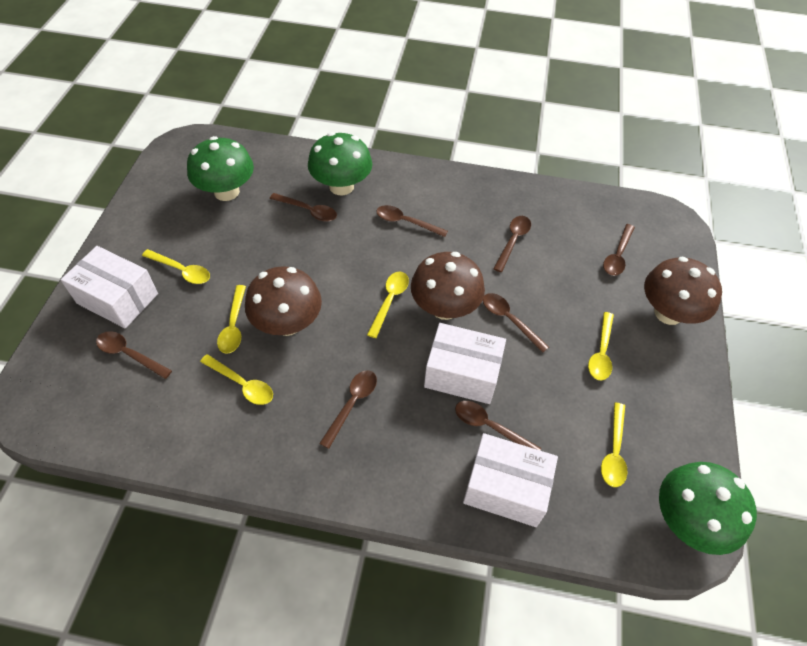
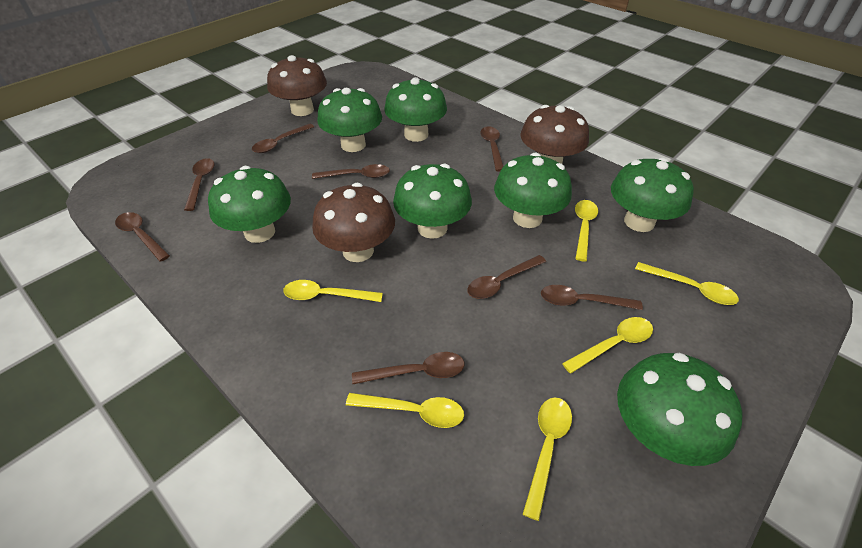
green mushroom: 3 -> 7
white box: 3 -> 0

